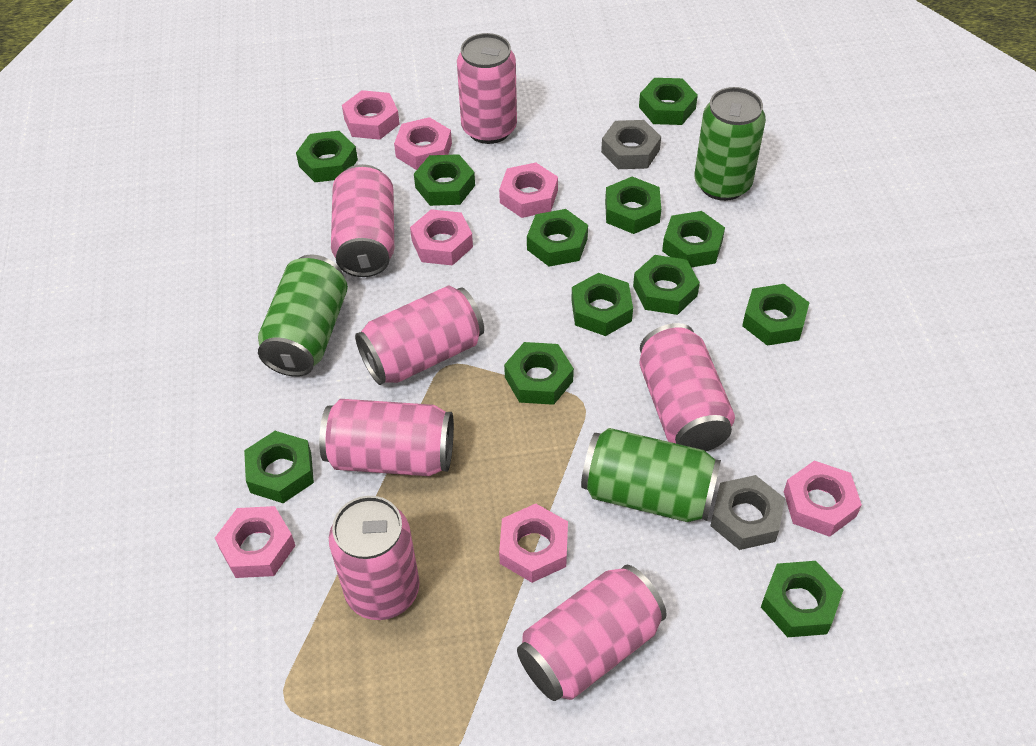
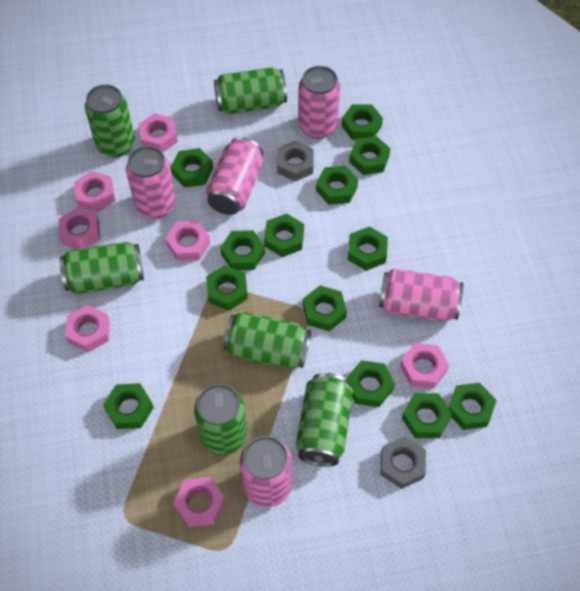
green can: 3 -> 6
green nut: 12 -> 13
pink can: 7 -> 5

